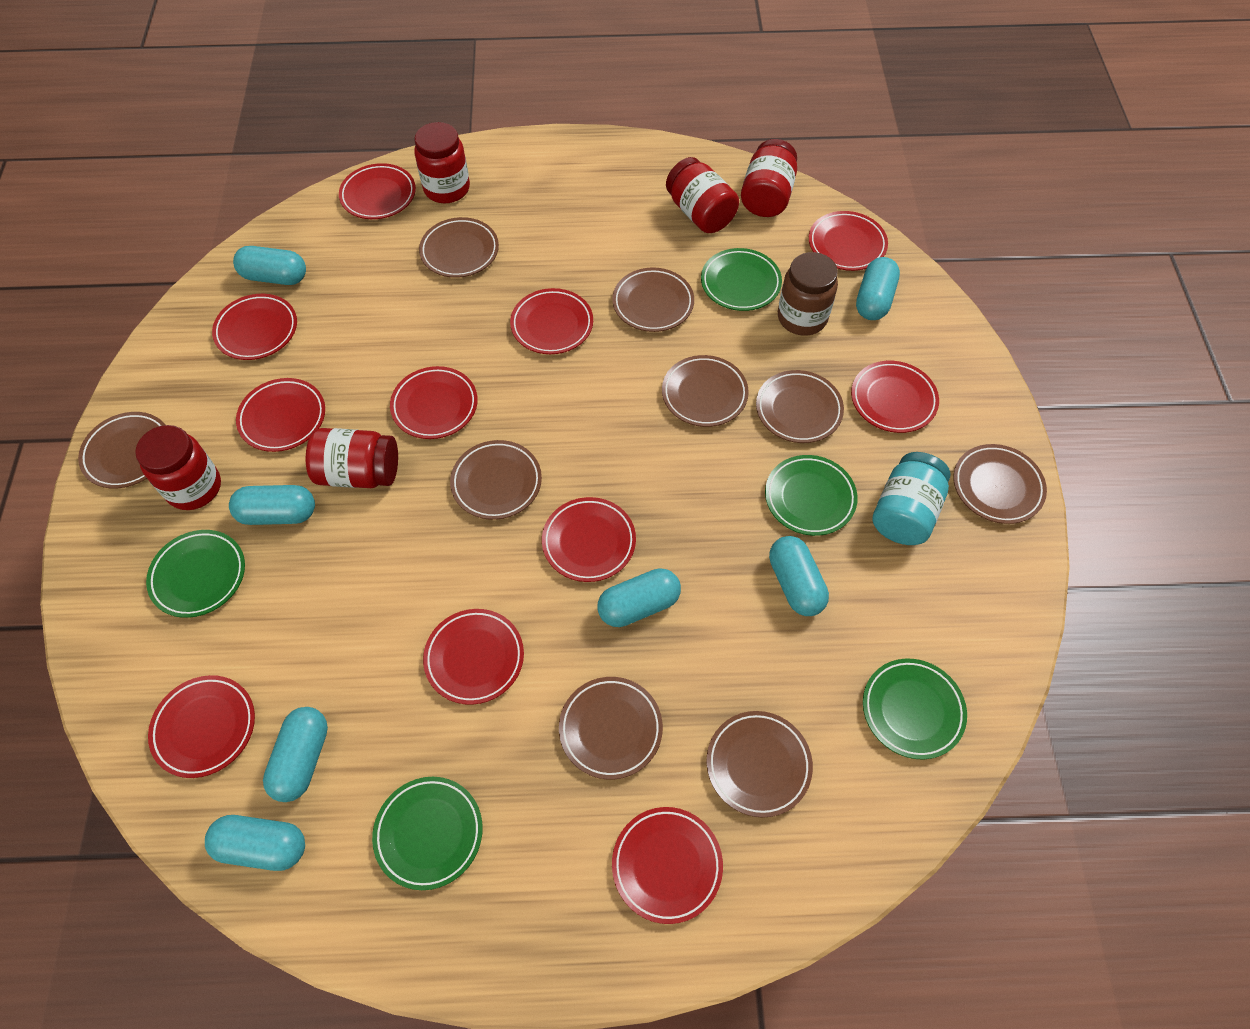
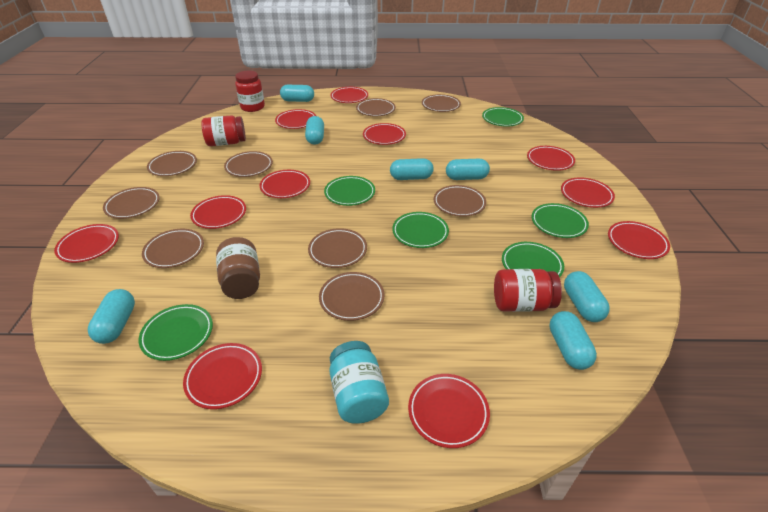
green plate: 5 -> 6
red jar: 5 -> 3

